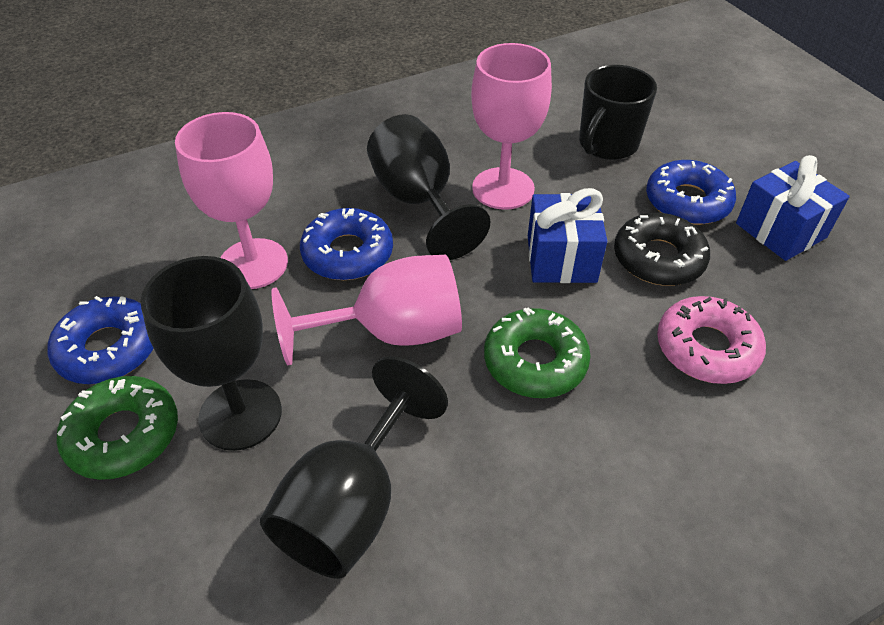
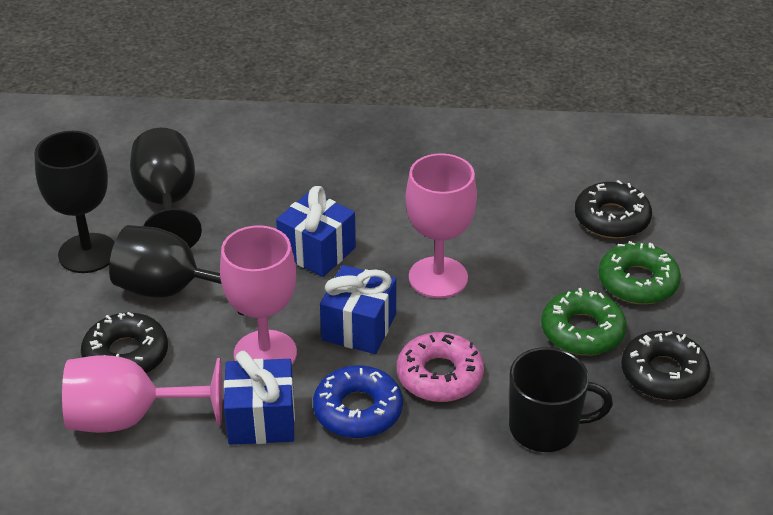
black donut: 1 -> 3
blue donut: 3 -> 1
blue gift: 2 -> 3

